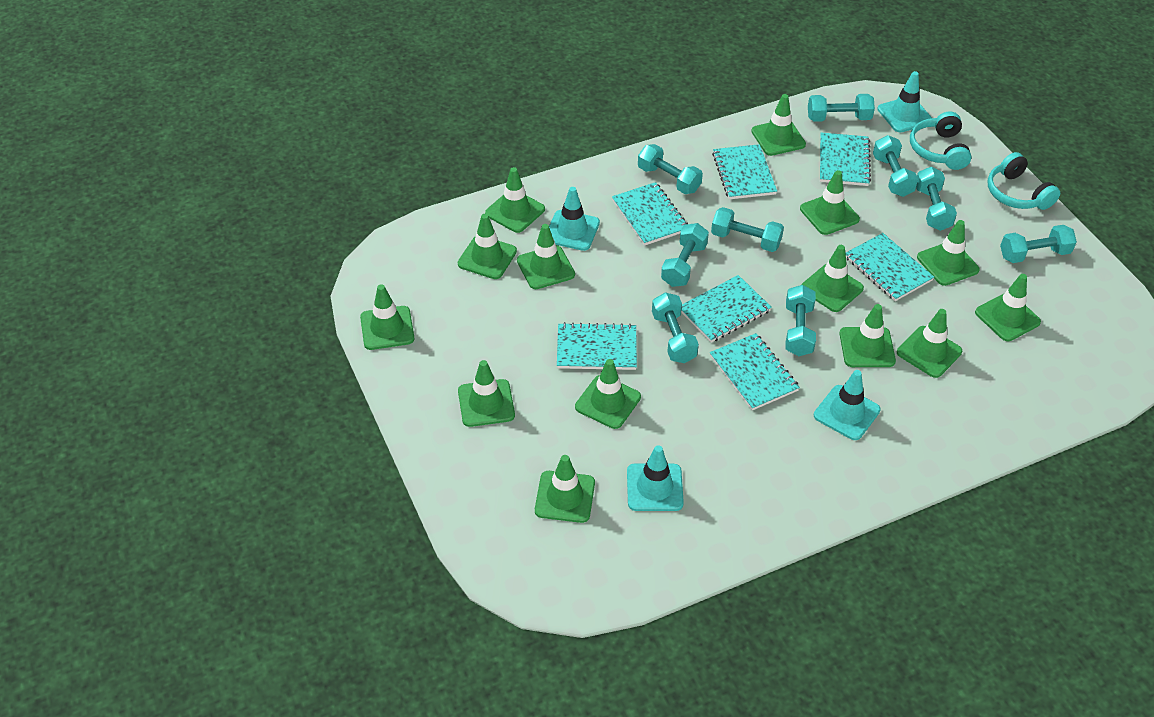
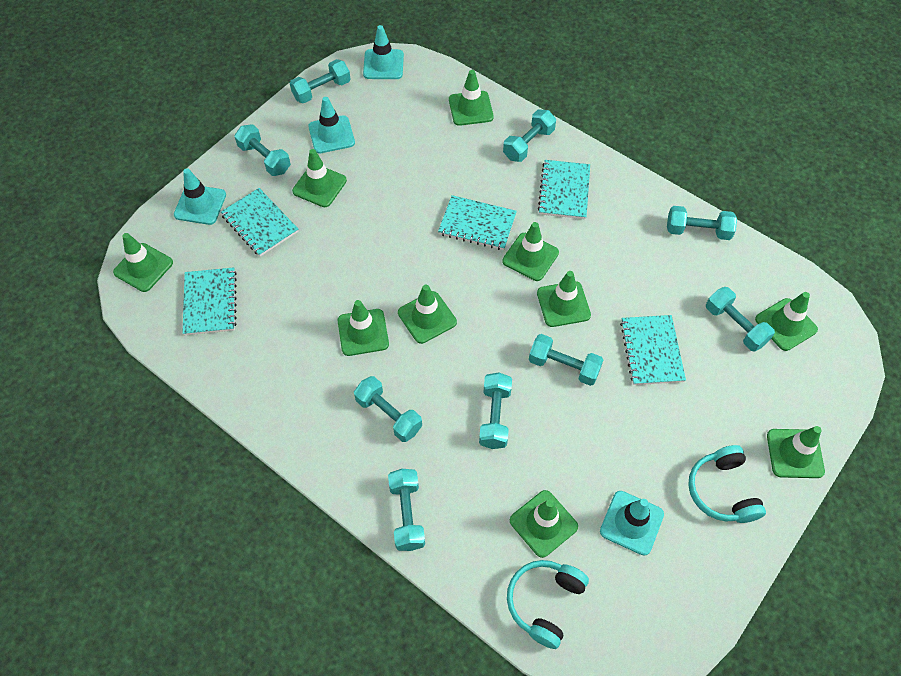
green traffic cone: 14 -> 10
turquoise notebook: 7 -> 5

